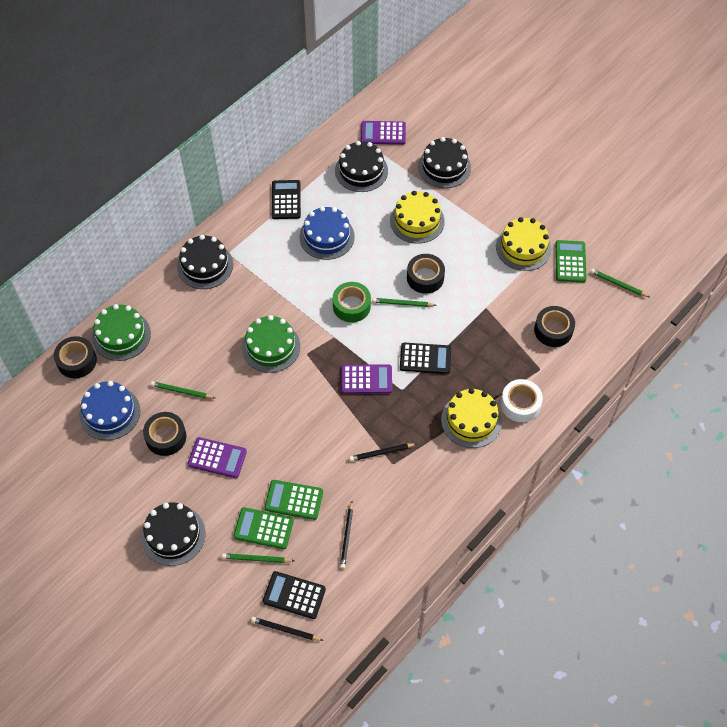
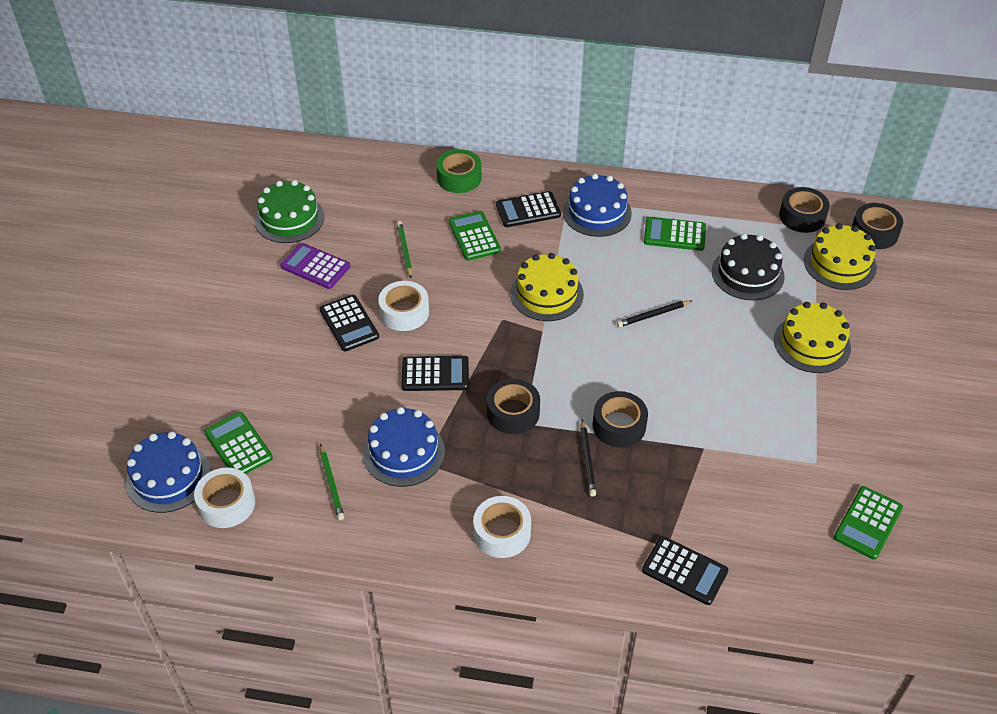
black cake: 4 -> 1
black calculator: 3 -> 4
black pencil: 3 -> 2
blue cake: 2 -> 3
green cake: 2 -> 1
green calculator: 3 -> 4
green pencil: 4 -> 2
purple calculator: 3 -> 1
white tape: 1 -> 3

